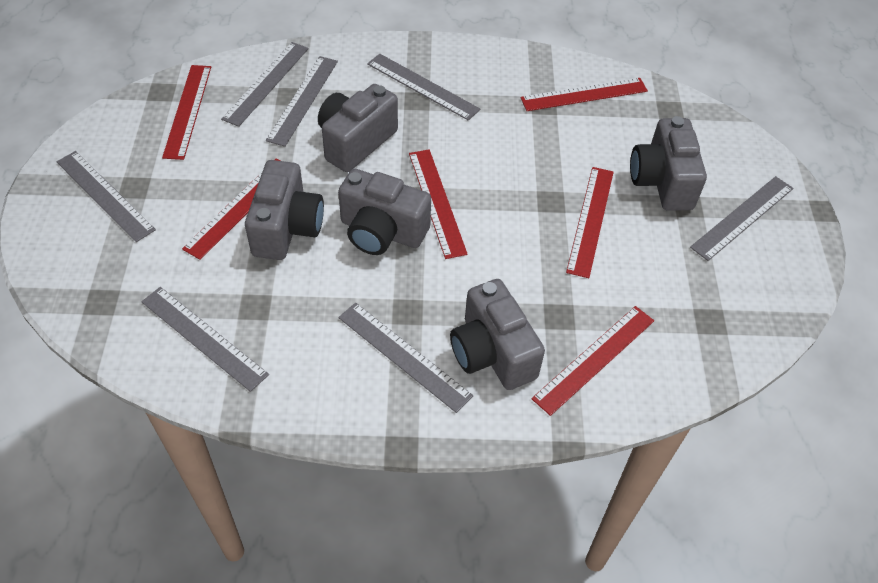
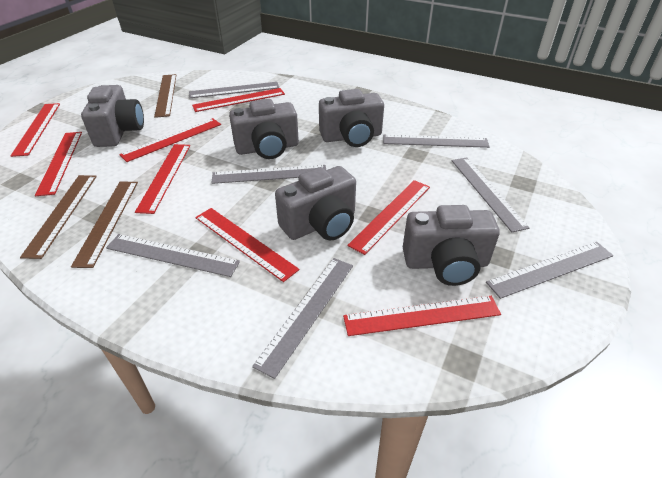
brown ruler: 0 -> 3
red ruler: 6 -> 8

